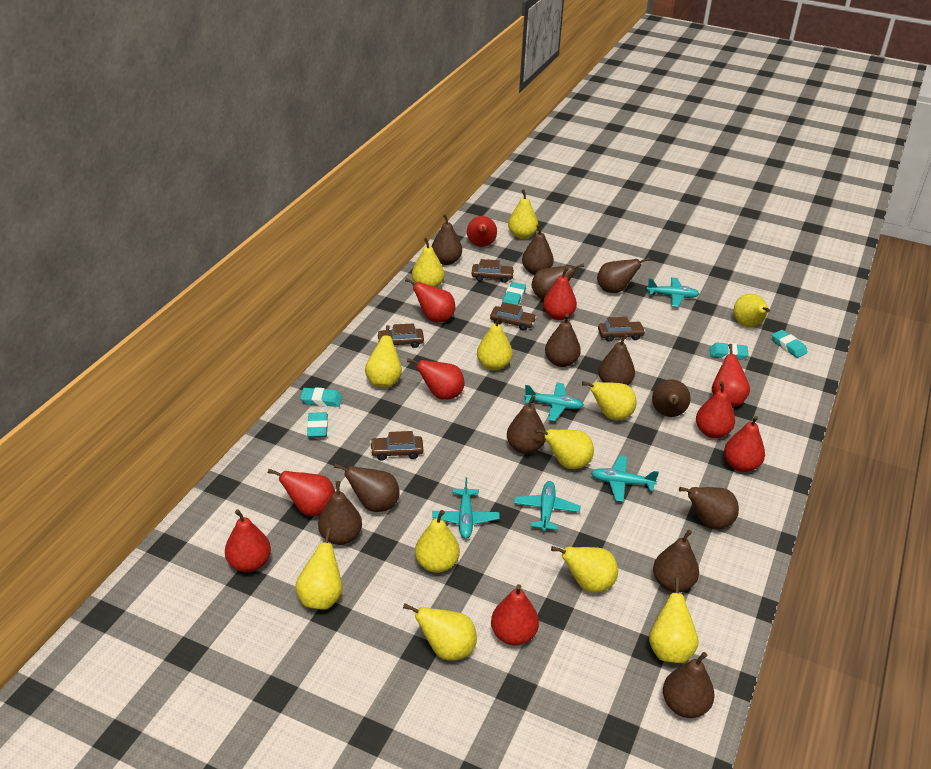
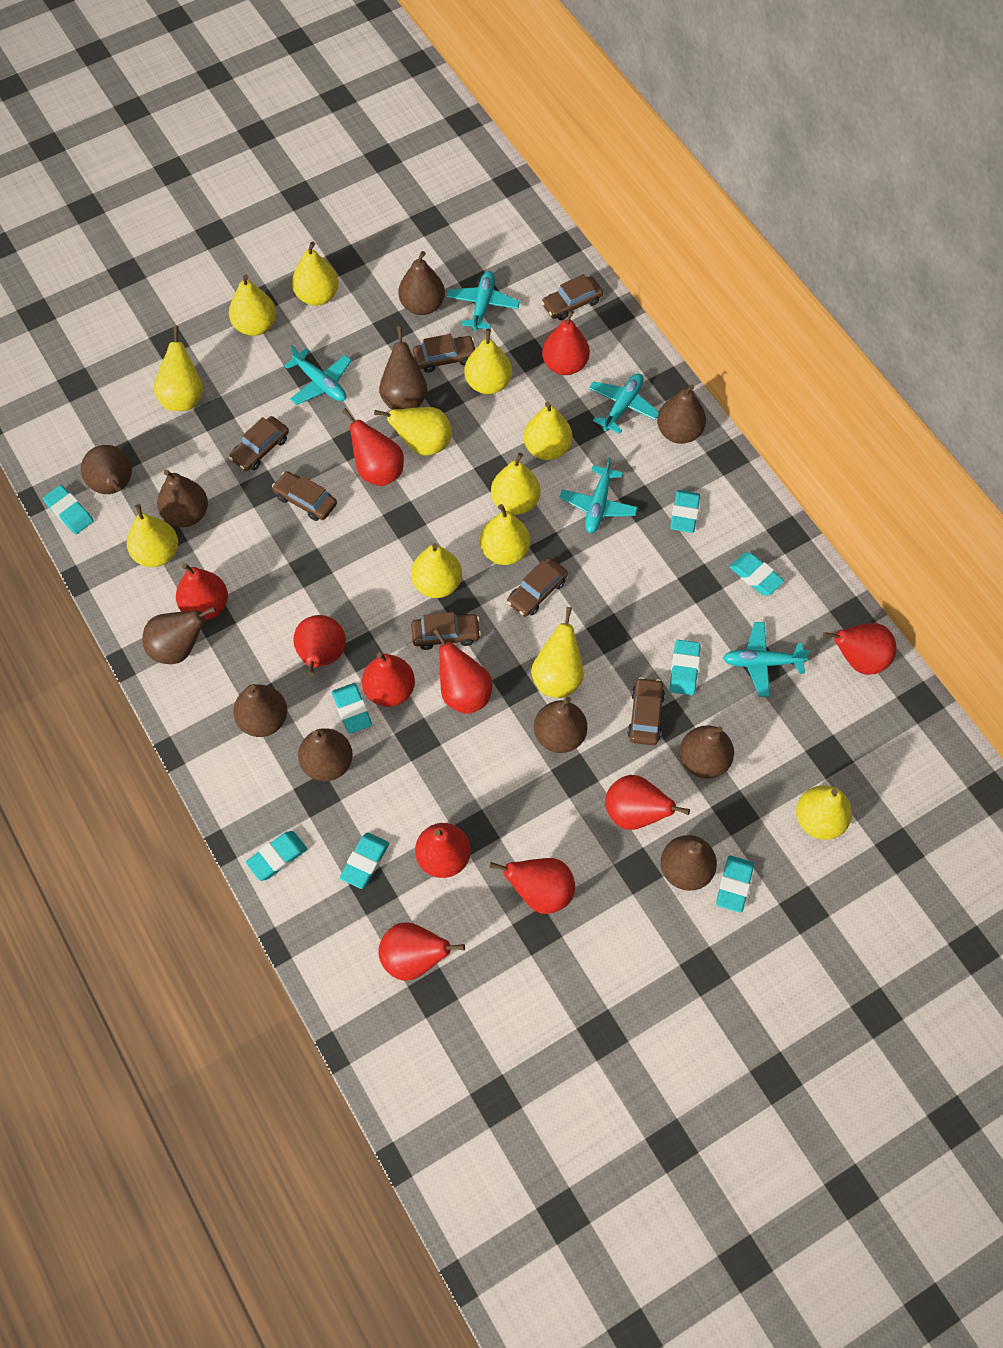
brown car: 5 -> 7
brown pear: 13 -> 11
red pear: 10 -> 11
turquoise eraser: 5 -> 8

